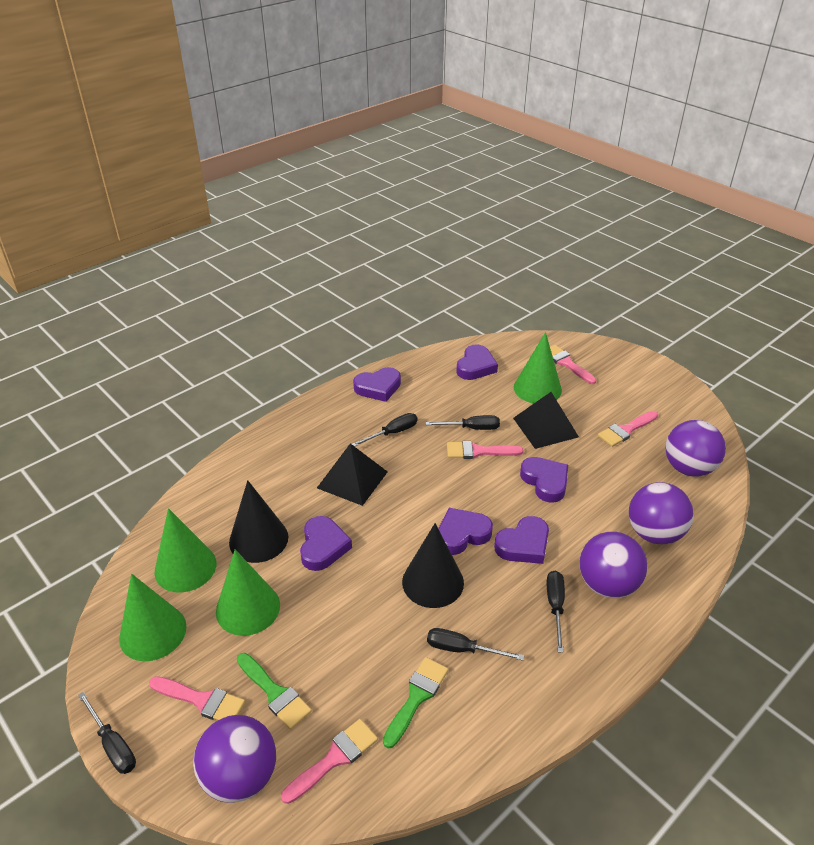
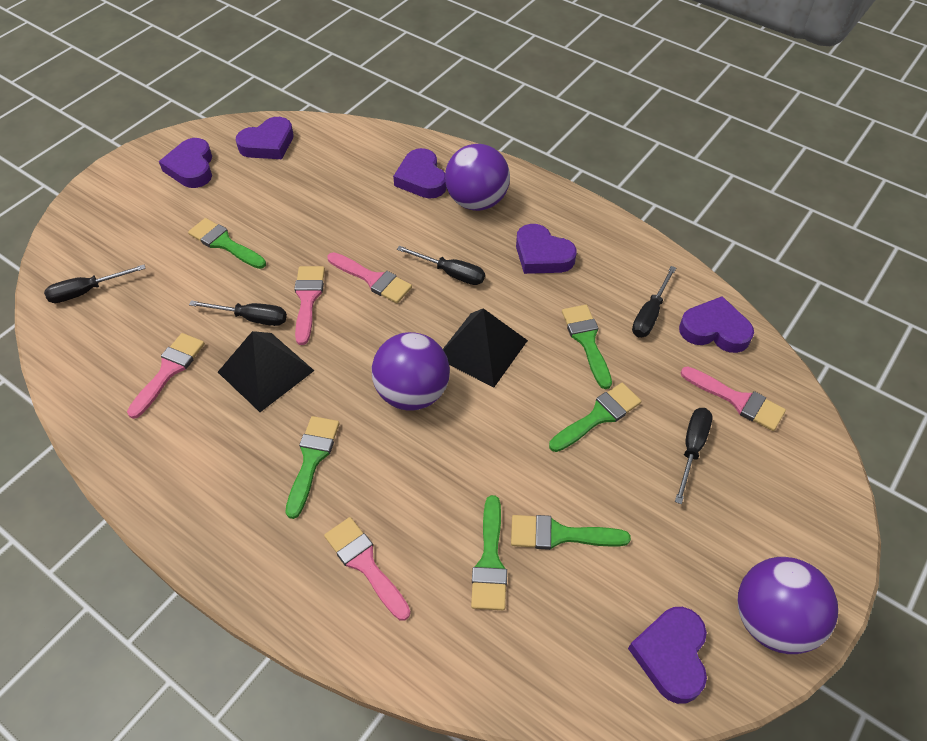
black cone: 2 -> 0
green brush: 2 -> 6
green cone: 4 -> 0
purple ball: 4 -> 3

